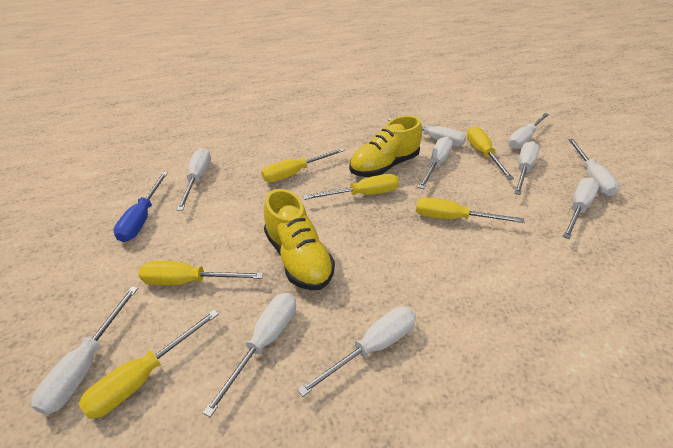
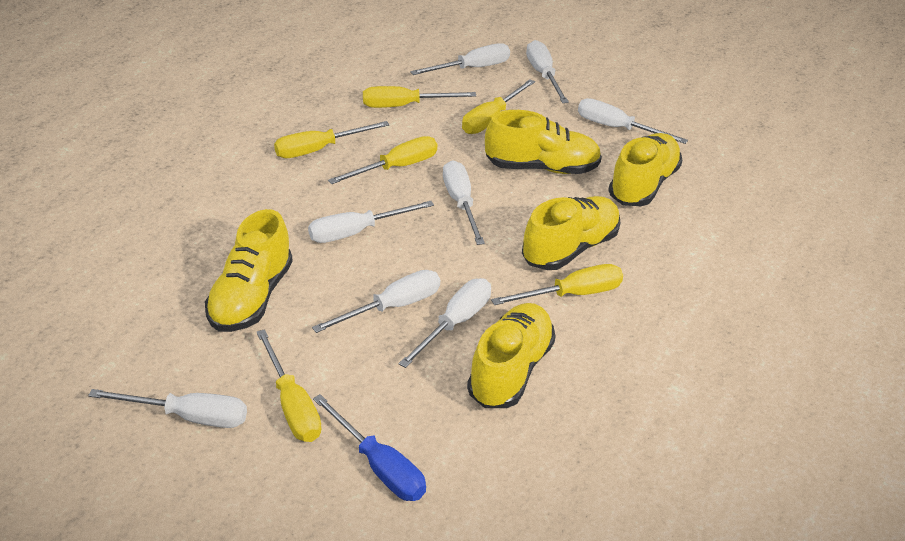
white screwdriver: 10 -> 8
yellow shoe: 2 -> 5

